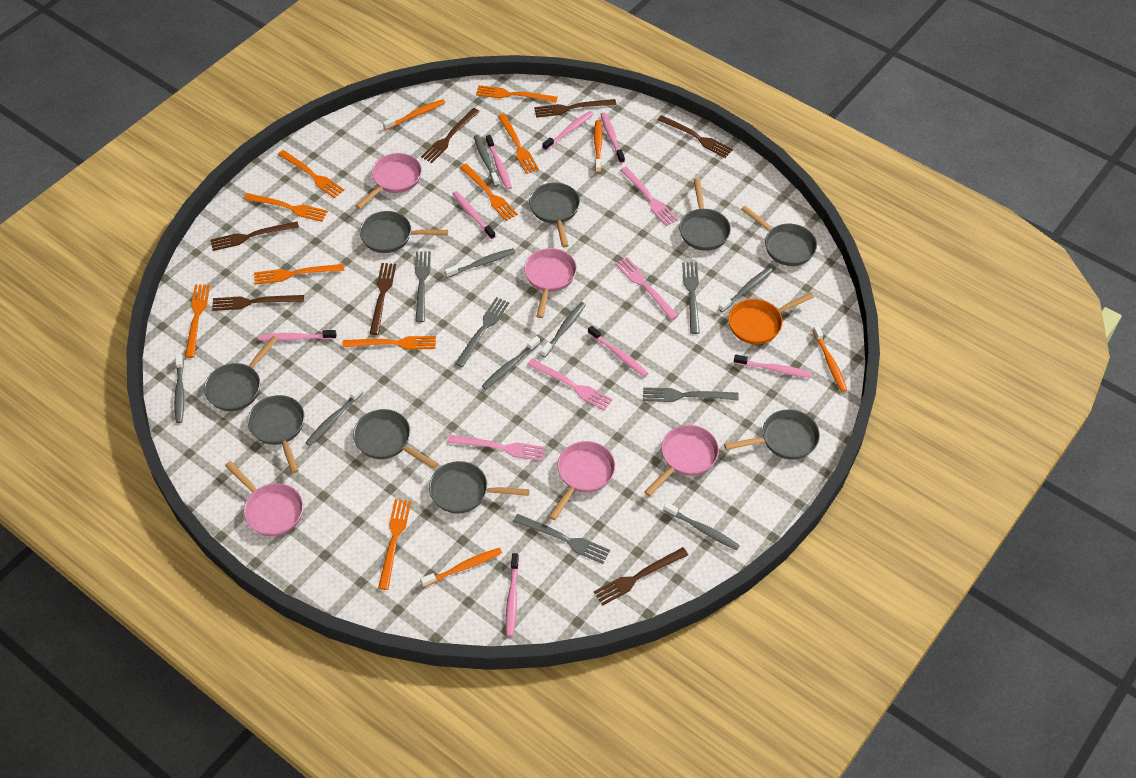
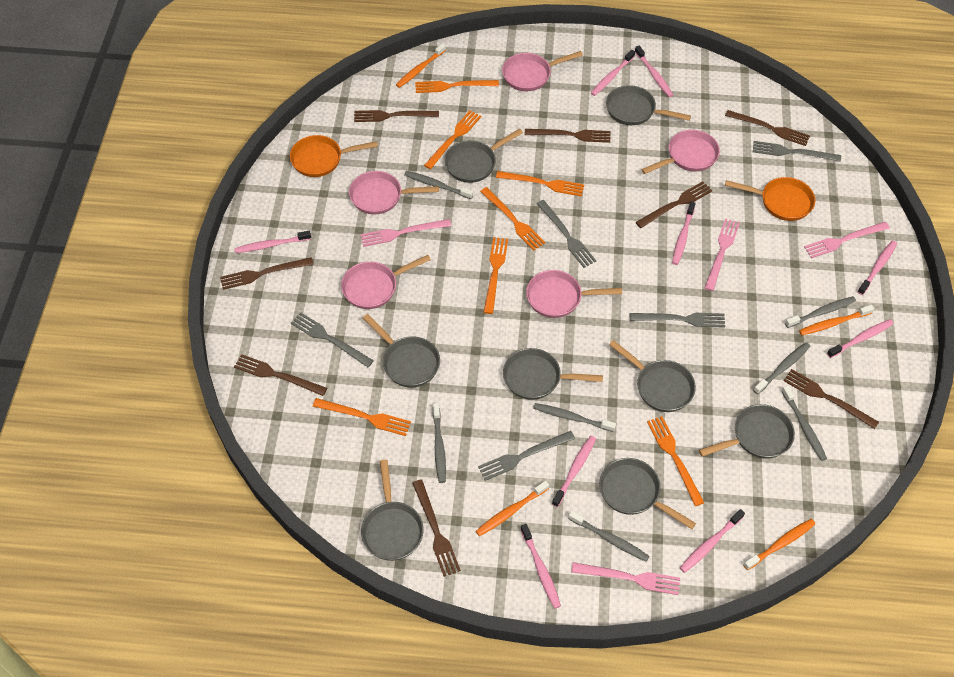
brown fork: 7 -> 8
grey pan: 9 -> 8
grey toothbrush: 8 -> 7
orange fork: 9 -> 7
orange pan: 1 -> 2
pink toothbrush: 8 -> 9

